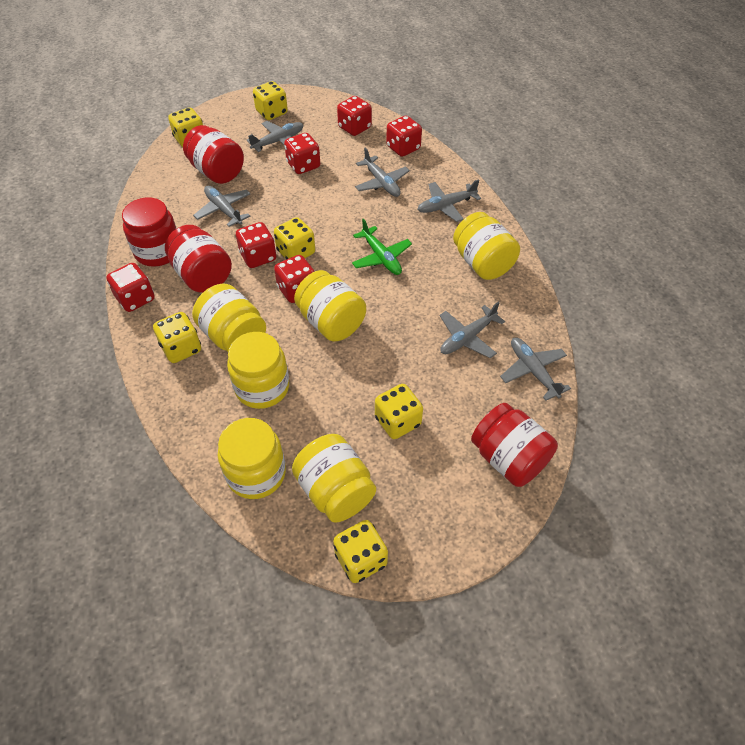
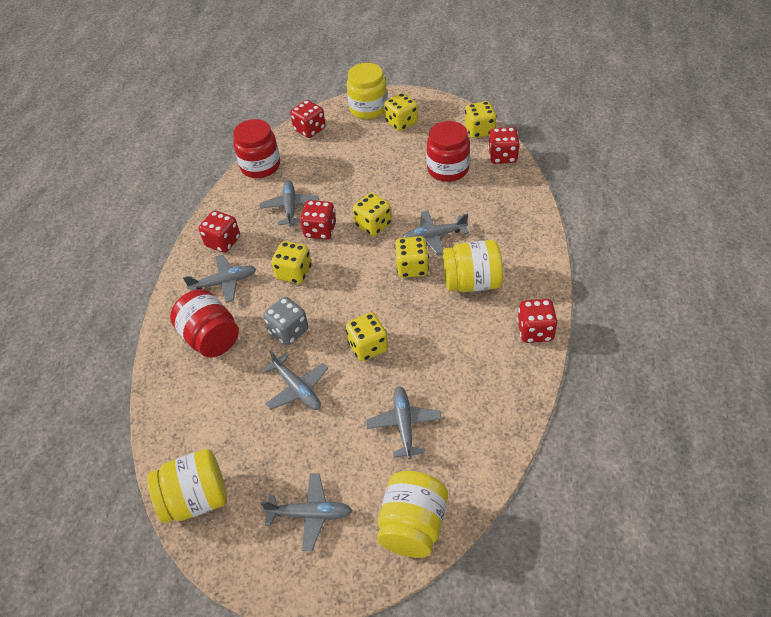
green plane: 1 -> 0
grey dice: 0 -> 1
red dice: 6 -> 5
red jar: 4 -> 3
yellow jar: 6 -> 4

